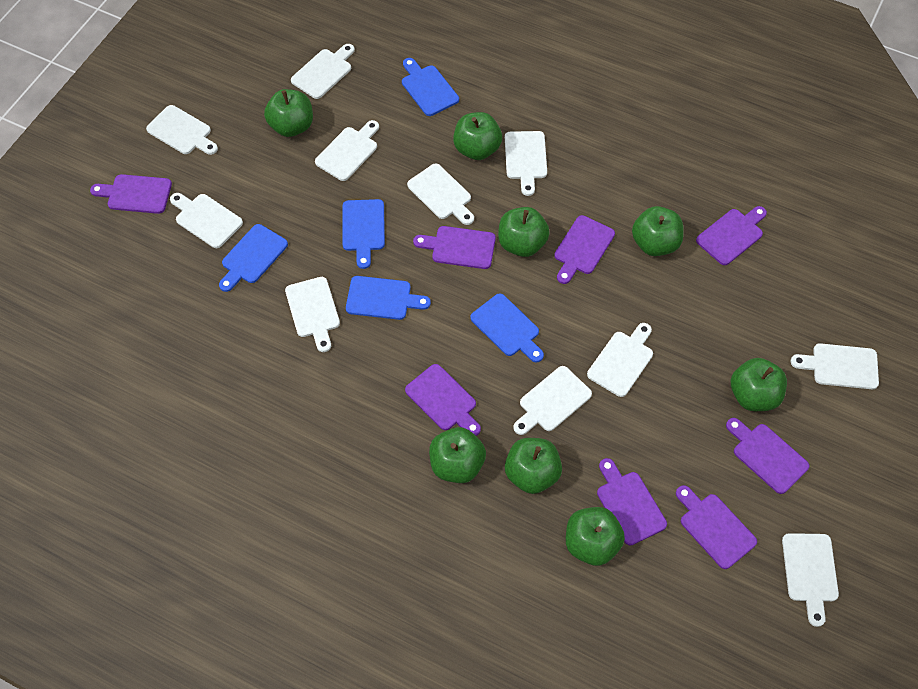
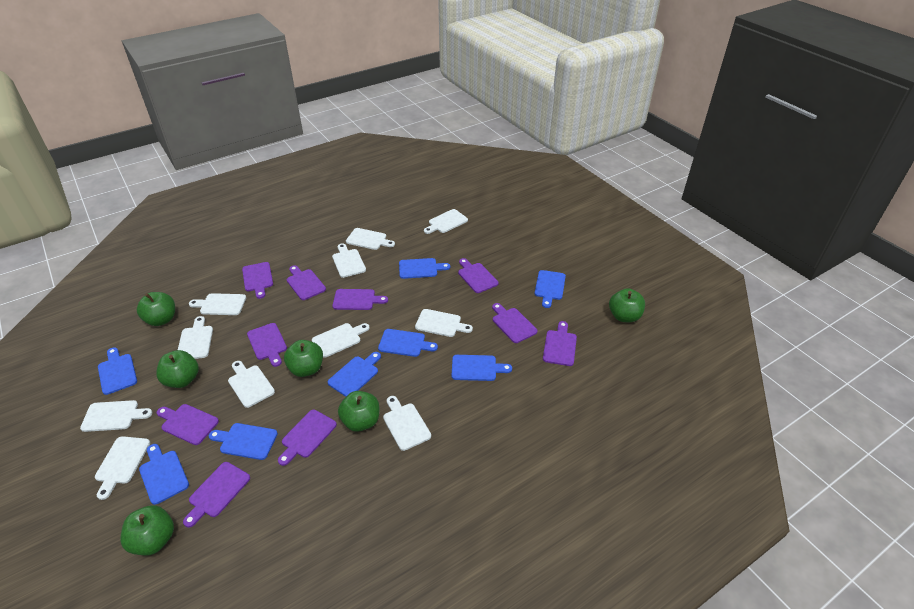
blue cutting board: 5 -> 8
green apple: 8 -> 6
purple cutting board: 8 -> 10

